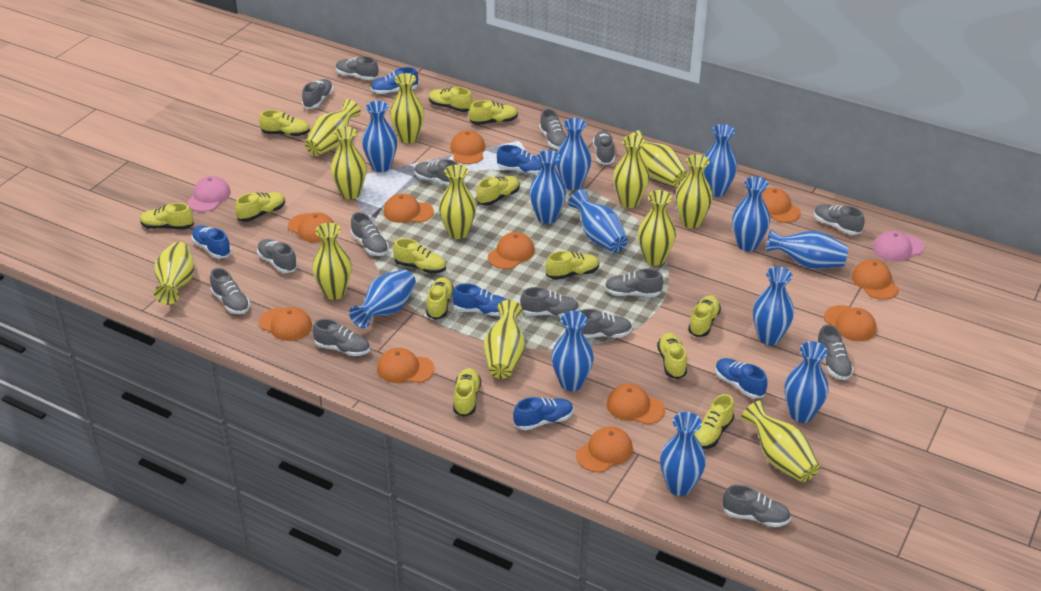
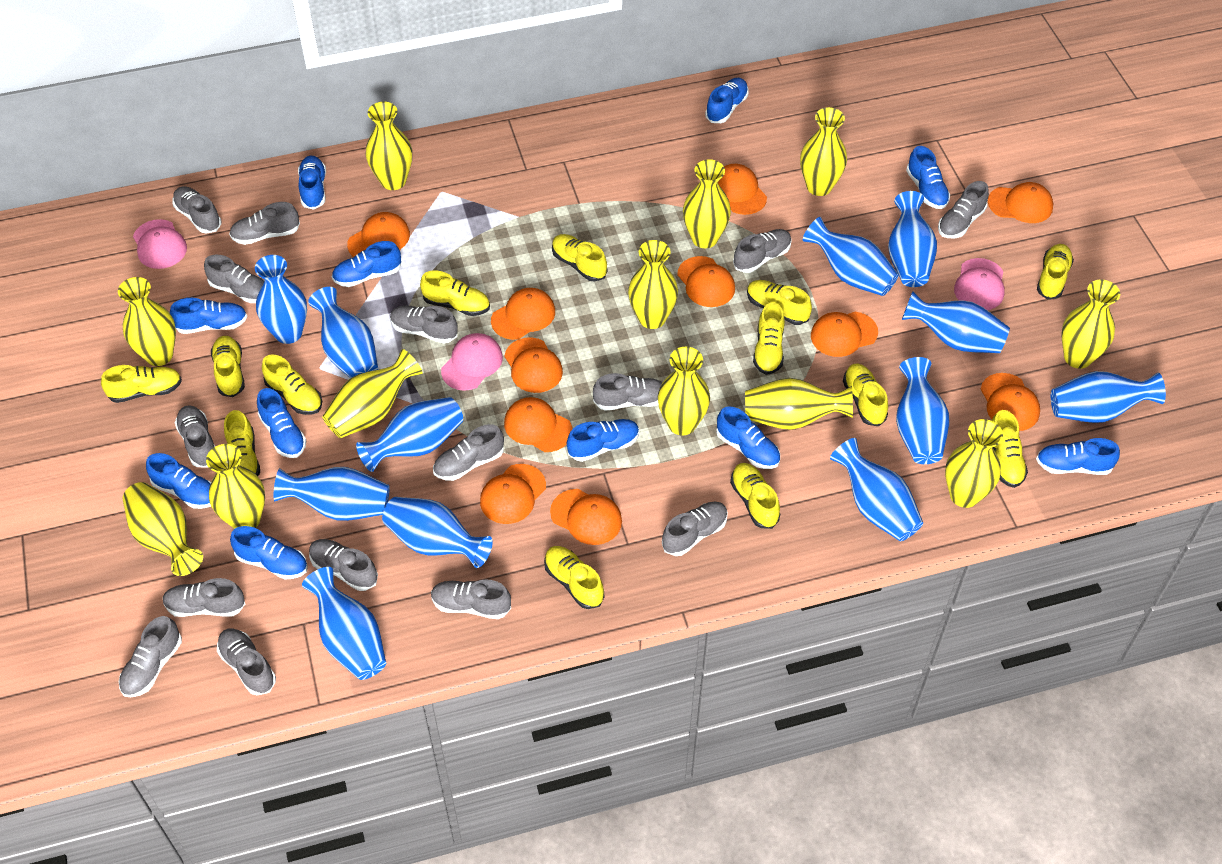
blue shoe: 6 -> 11
pink cap: 2 -> 3

